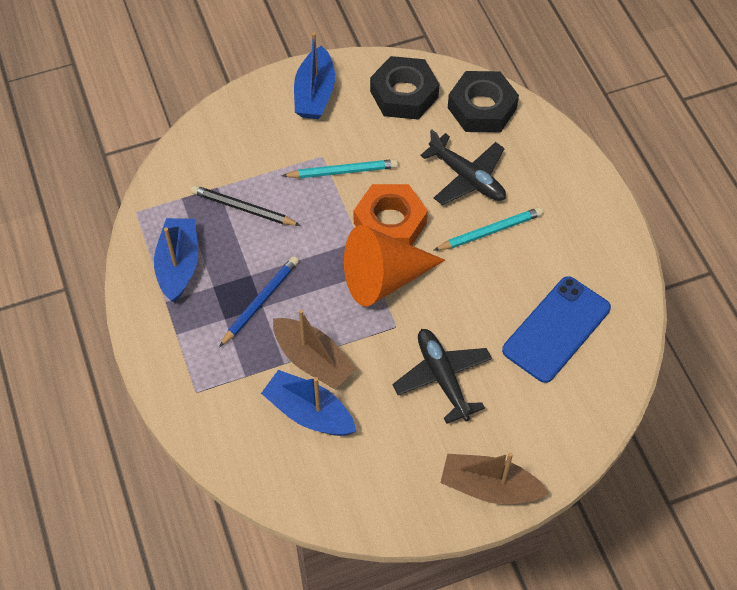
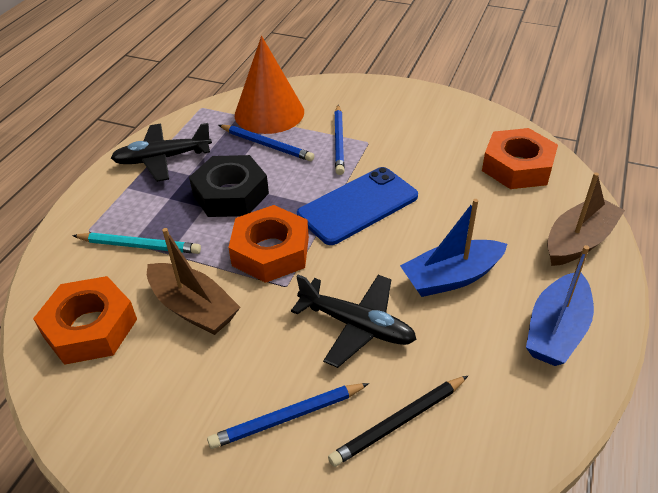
black nut: 2 -> 1
blue boat: 3 -> 2
blue pencil: 1 -> 3
orange nut: 1 -> 3
turquoise pencil: 2 -> 1

